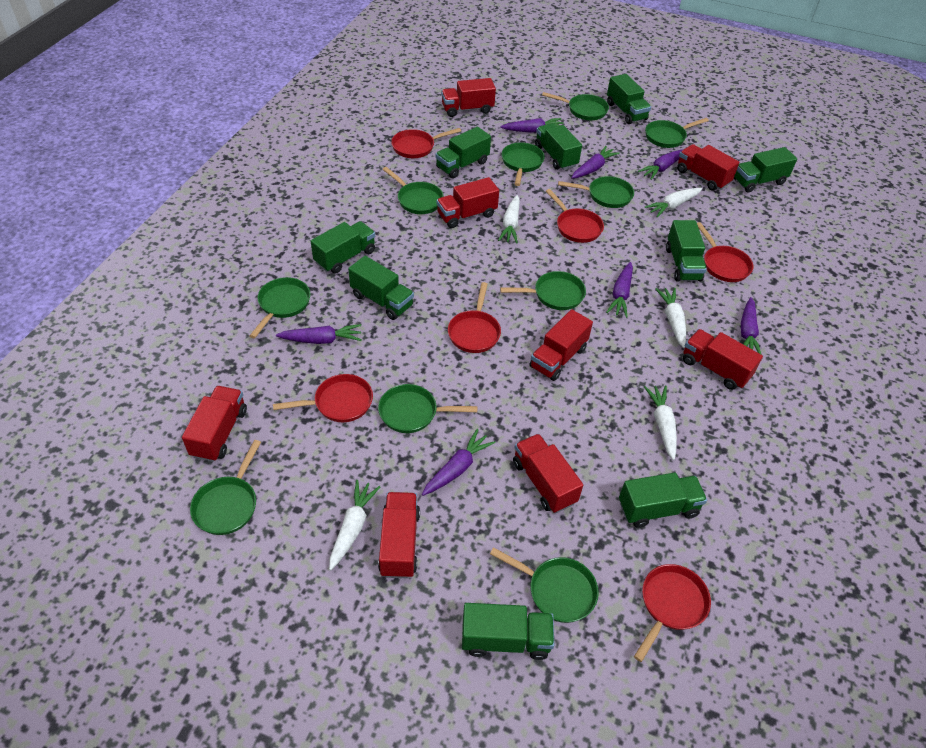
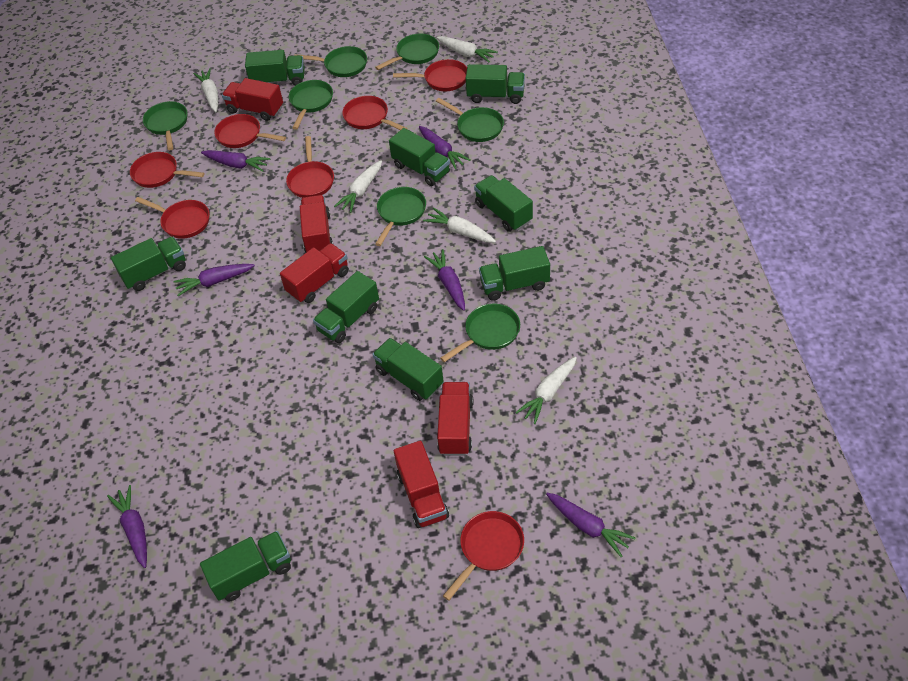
green pan: 10 -> 7
purple carrot: 7 -> 6
red pan: 6 -> 7
red truck: 8 -> 5

